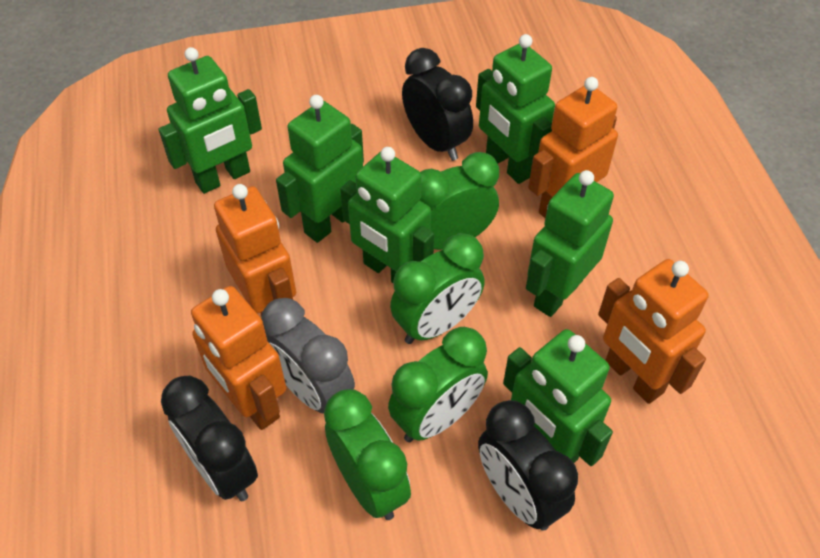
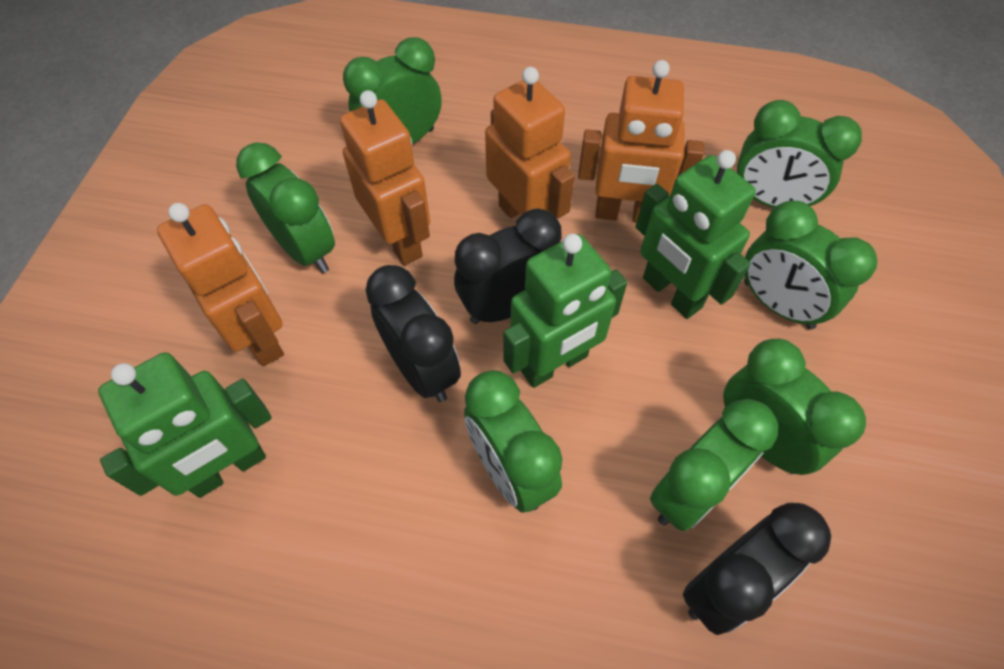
green clock: 4 -> 7
green robot: 6 -> 3
grey clock: 1 -> 0

